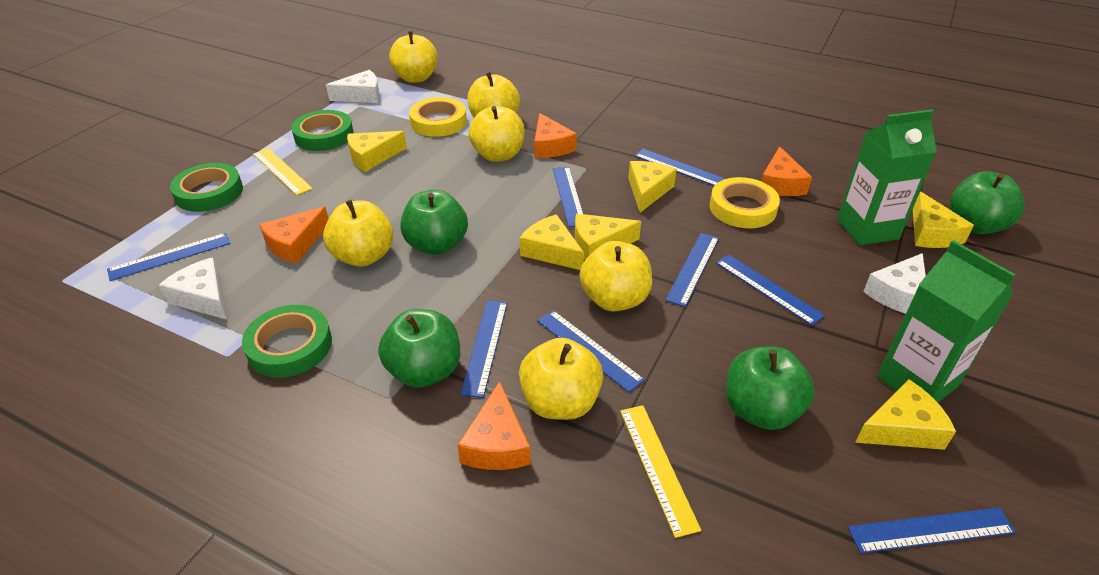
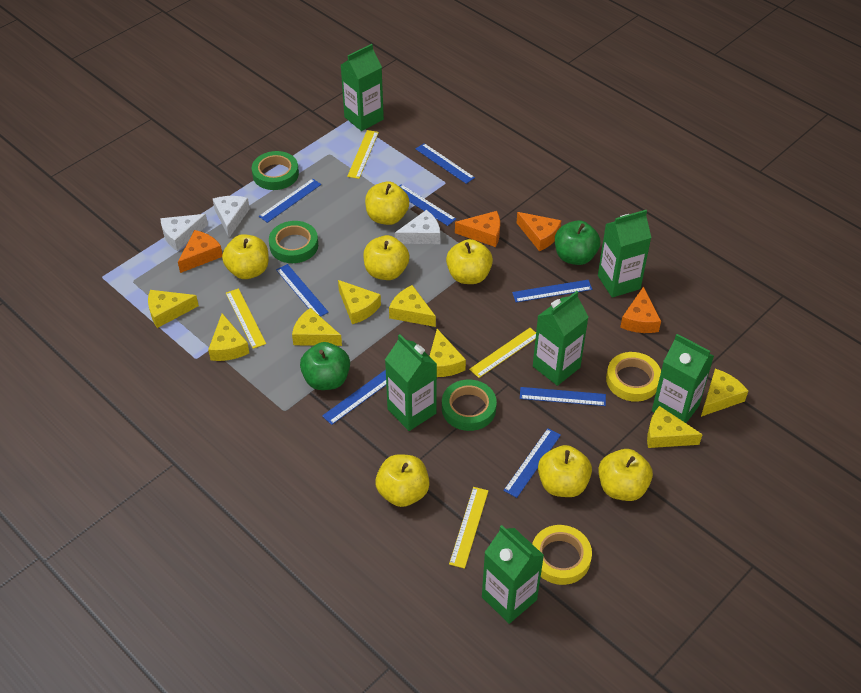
green apple: 4 -> 2
green carton: 2 -> 6
yellow apple: 6 -> 7
yellow cheese: 6 -> 8
yellow ruler: 2 -> 4

